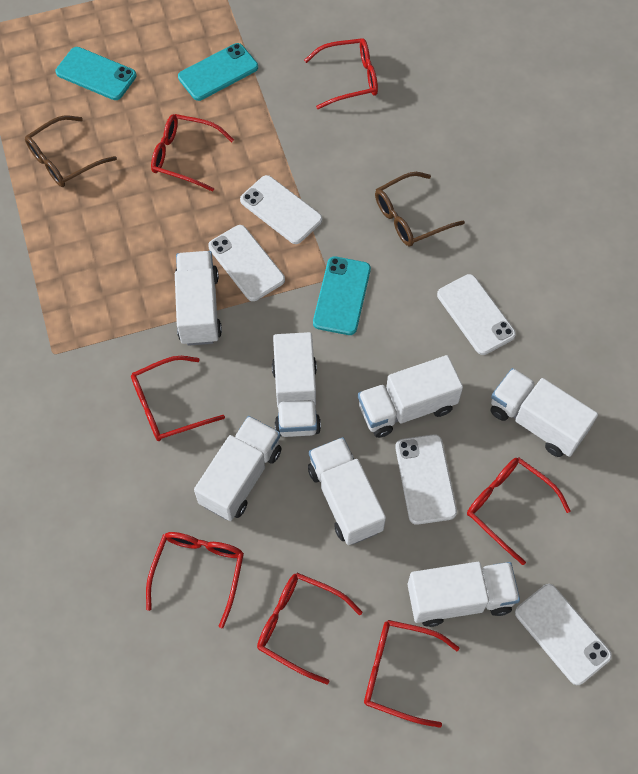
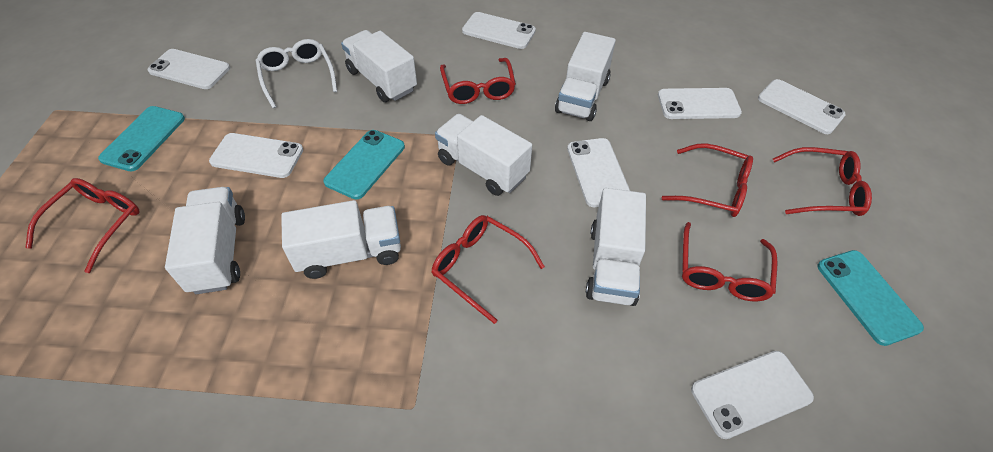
brown glasses: 2 -> 0
red glasses: 7 -> 6
white glasses: 0 -> 1
white phone: 5 -> 7
white truck: 7 -> 6

